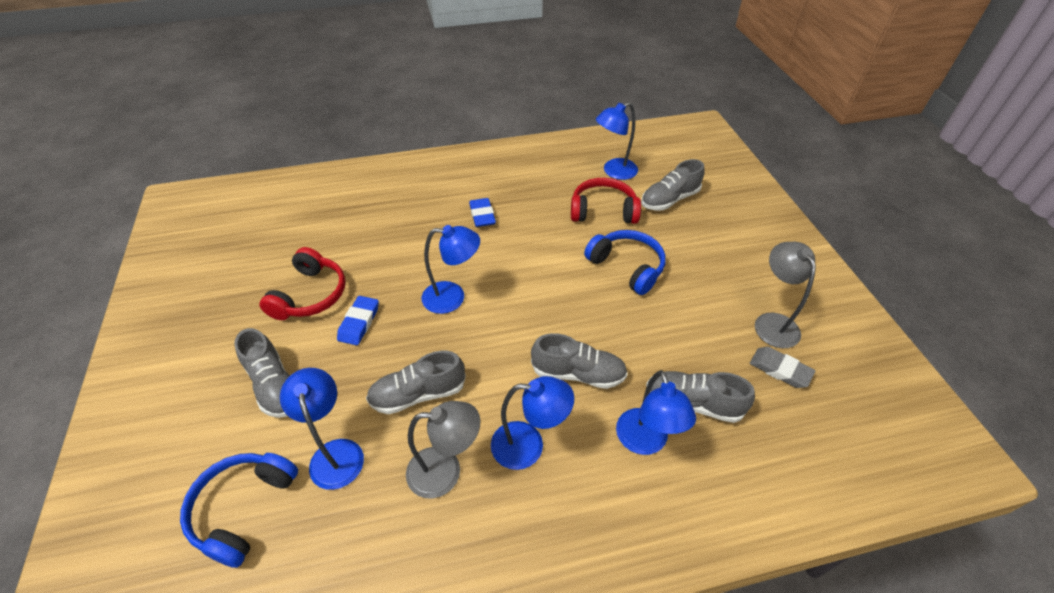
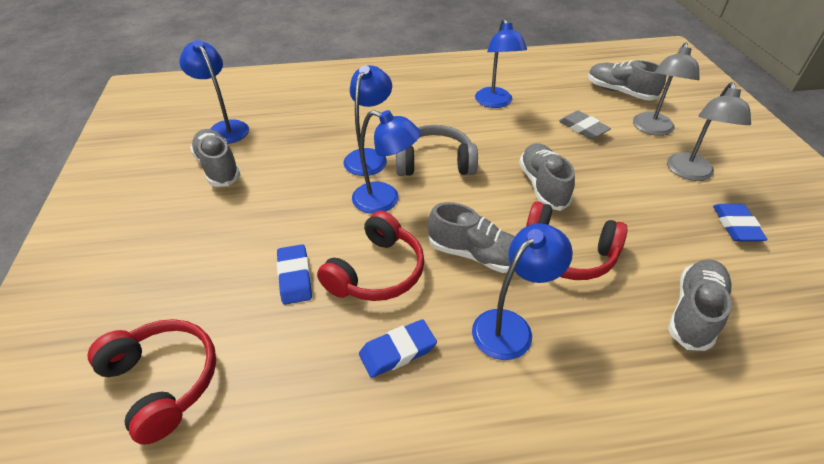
blue eraser: 2 -> 3
blue headphones: 2 -> 0
grey headphones: 0 -> 1
red headphones: 2 -> 3

